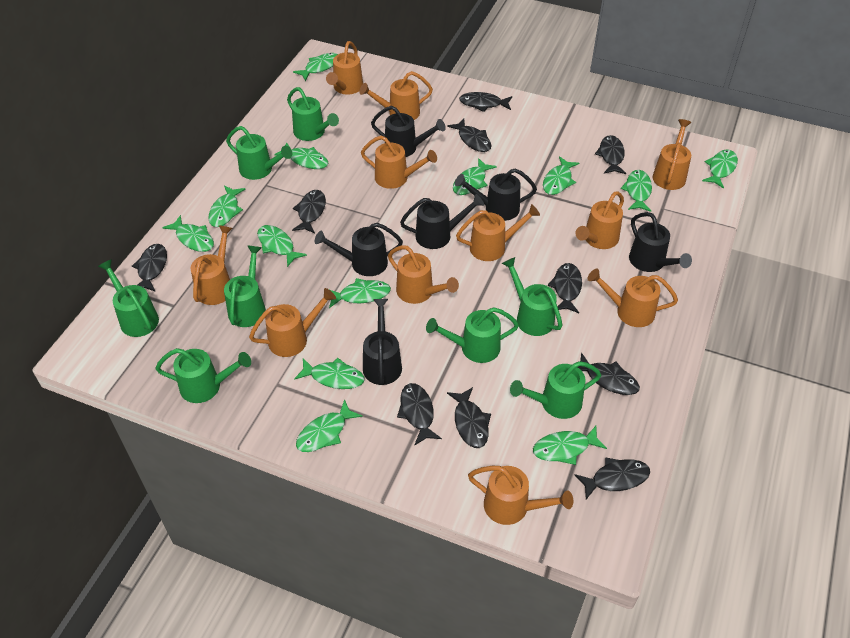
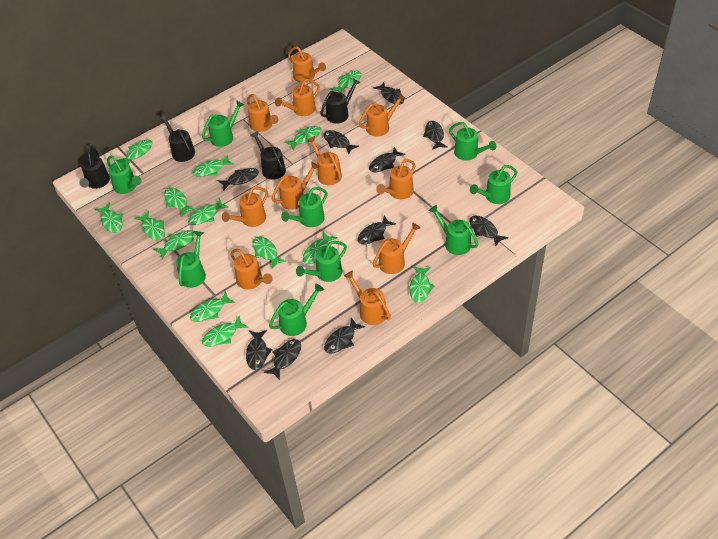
black watering can: 6 -> 4
green fish: 13 -> 14
green watering can: 8 -> 9

